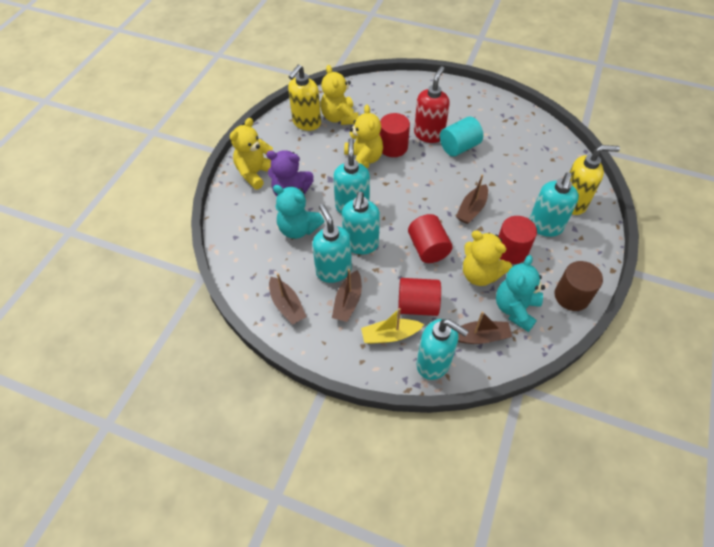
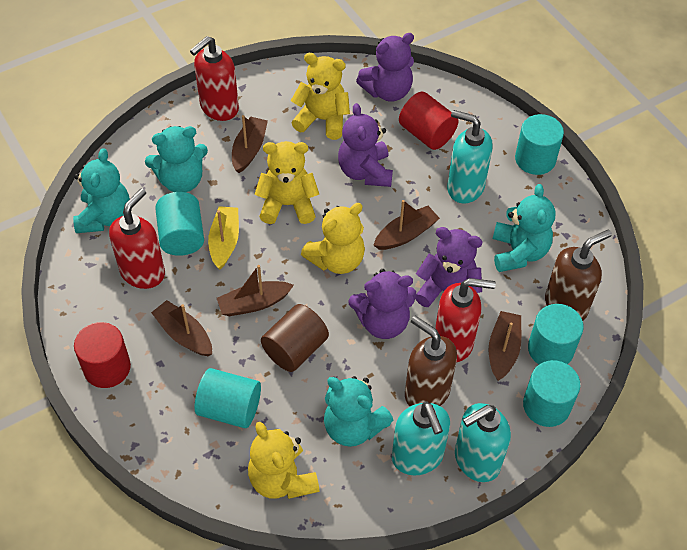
brown boat: 4 -> 5
brown soap dispenser: 0 -> 2
purple teddy bear: 1 -> 4
red cylinder: 4 -> 2
red soap dispenser: 1 -> 3
turquoise cylinder: 1 -> 5
turquoise soap dispenser: 5 -> 3
turquoise teddy bear: 2 -> 4
yellow soap dispenser: 2 -> 0

